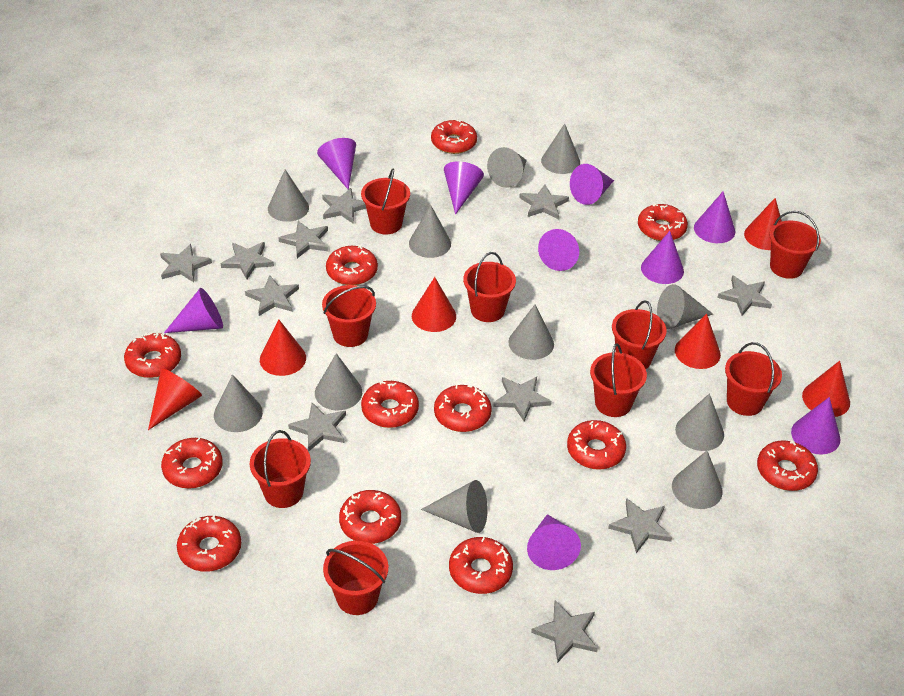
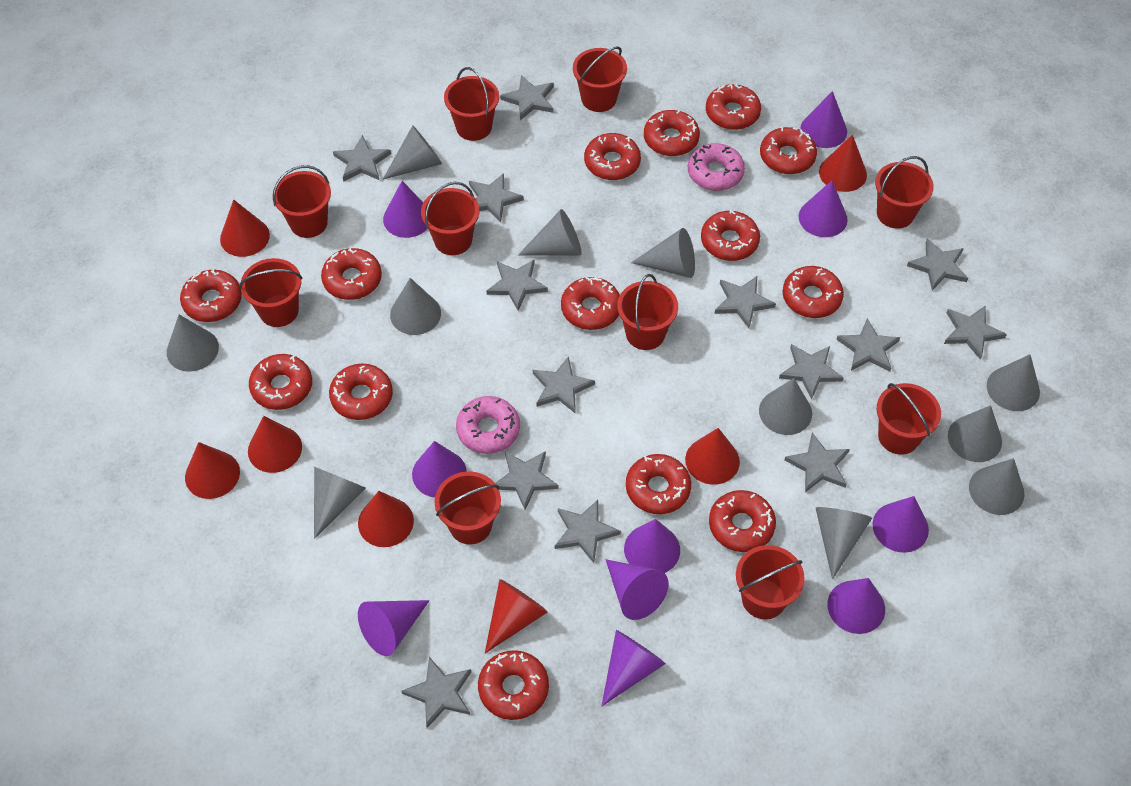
grey star: 11 -> 14
pink donut: 0 -> 2
purple cone: 9 -> 10
red bucket: 9 -> 10
red cone: 6 -> 7
red donut: 12 -> 14

